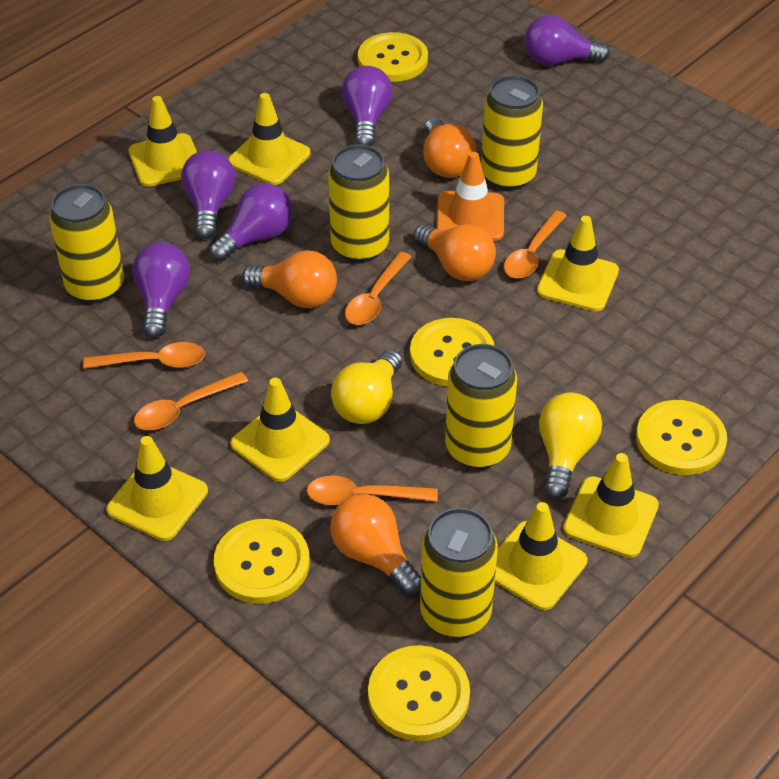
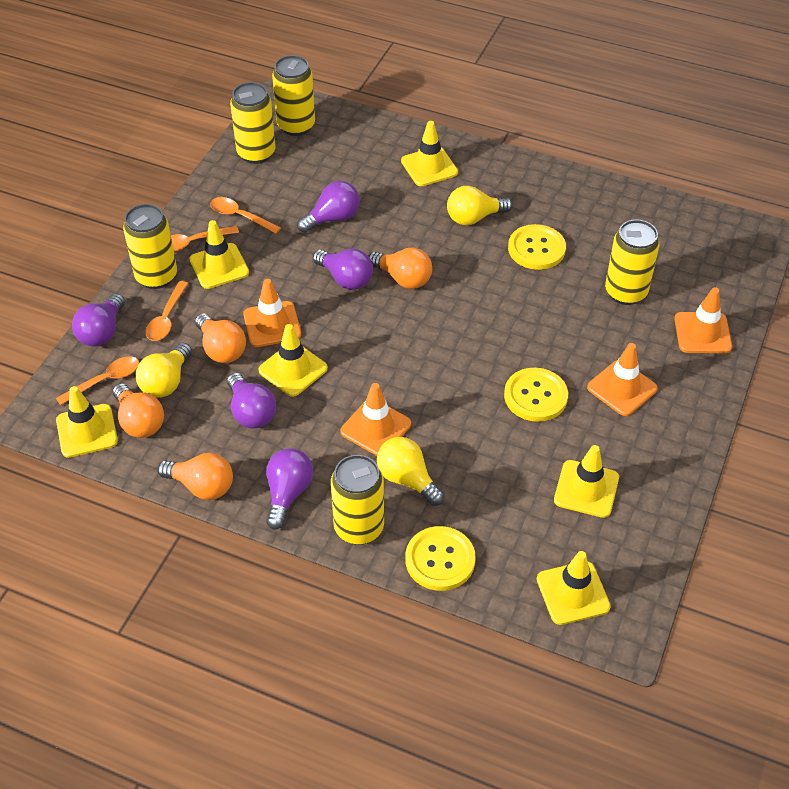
orange spoon: 5 -> 4
orange traffic cone: 1 -> 4
yellow button: 5 -> 3
yellow light bulb: 2 -> 3
yellow traffic cone: 7 -> 6

